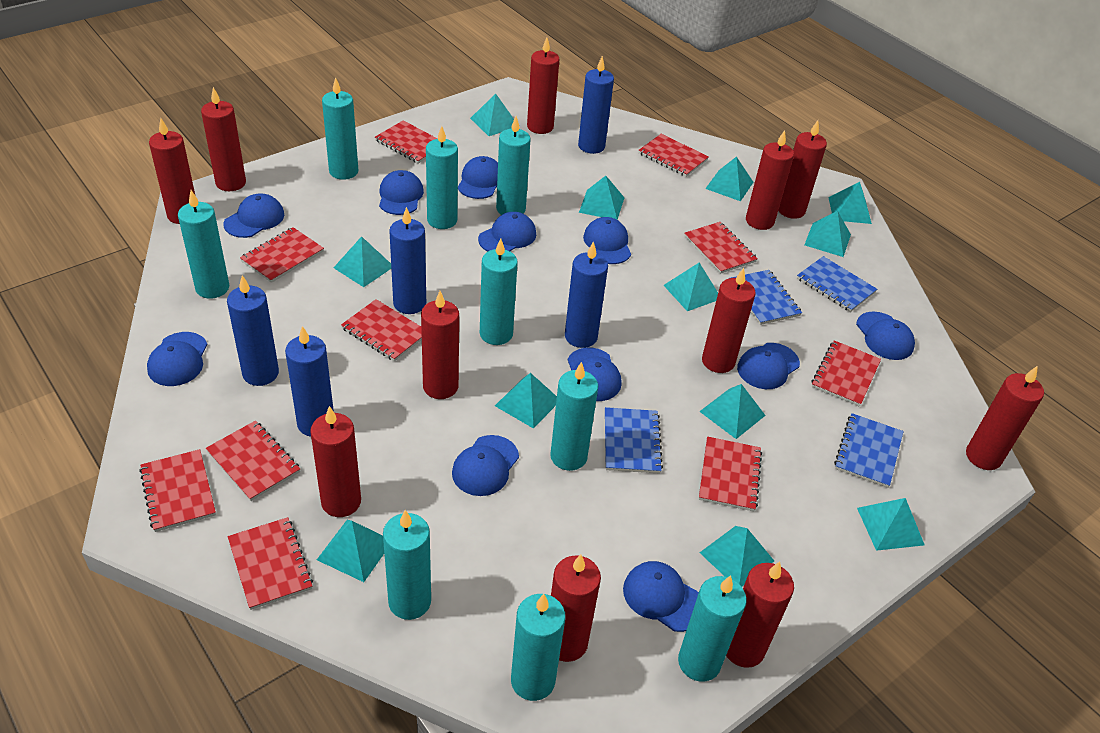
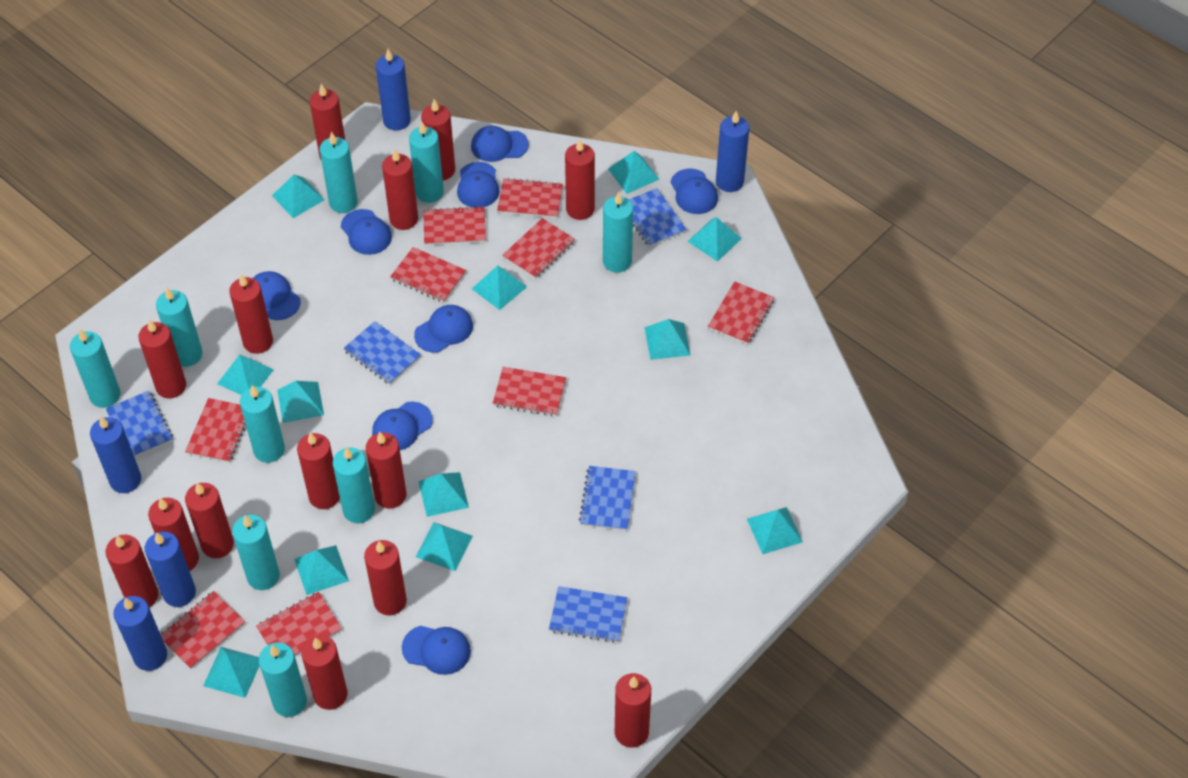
blue cap: 11 -> 8
blue notebook: 4 -> 5
red candle: 11 -> 14
red notebook: 10 -> 9

